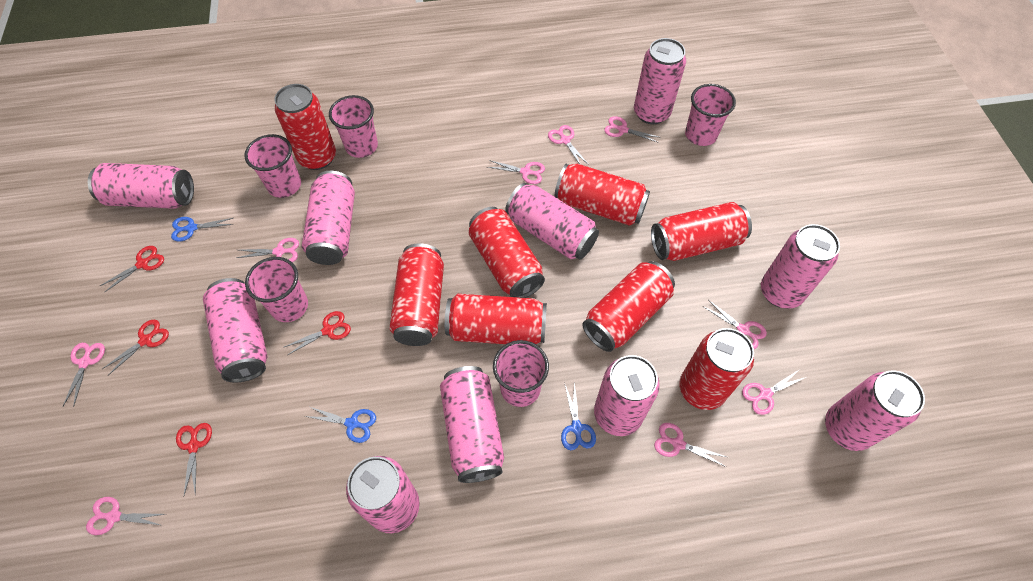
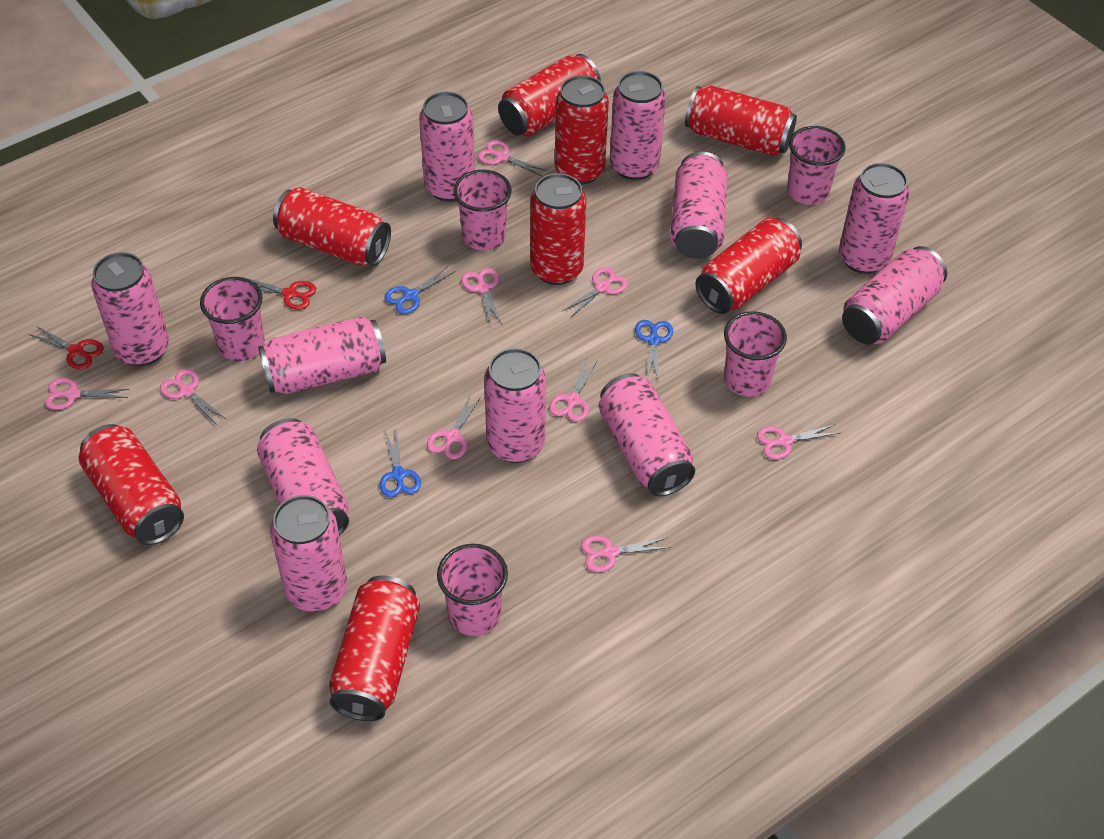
pink can: 10 -> 11
red scissors: 4 -> 2

